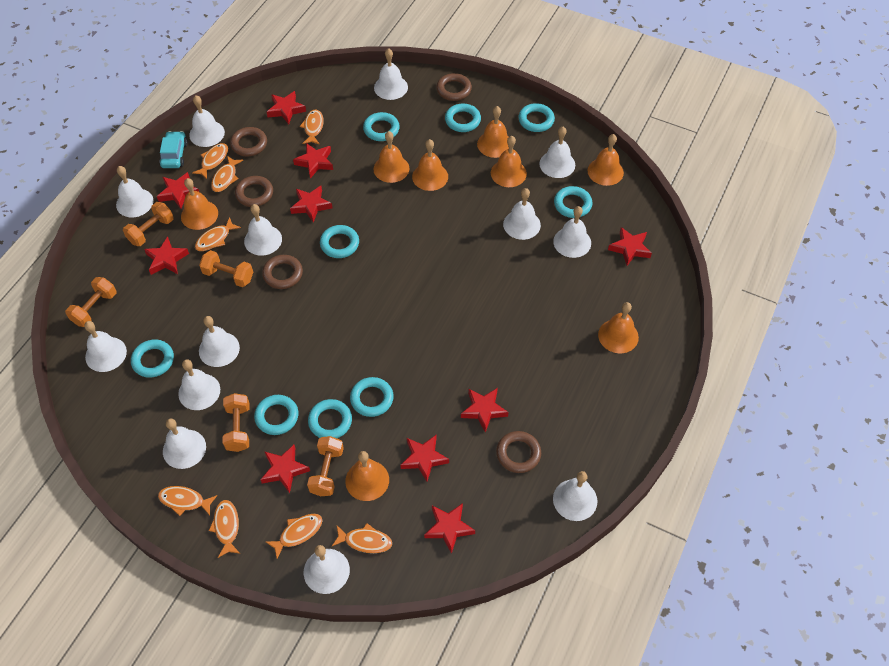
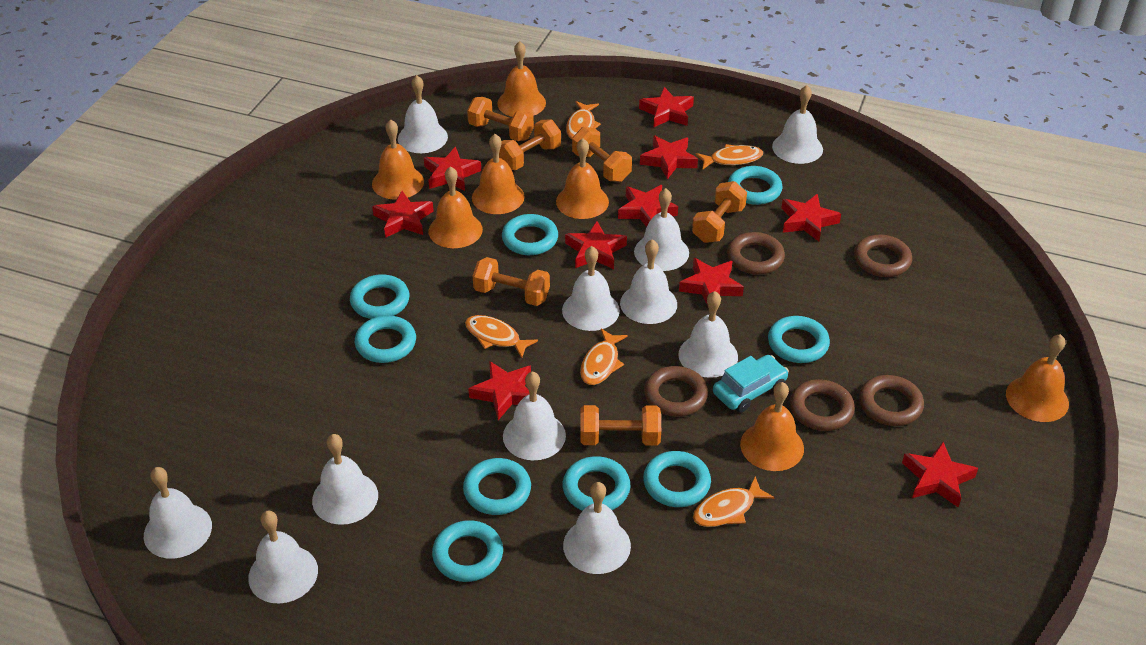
orange bell: 8 -> 7
orange dumbbell: 5 -> 6
orange fish: 8 -> 5
white bell: 13 -> 11

